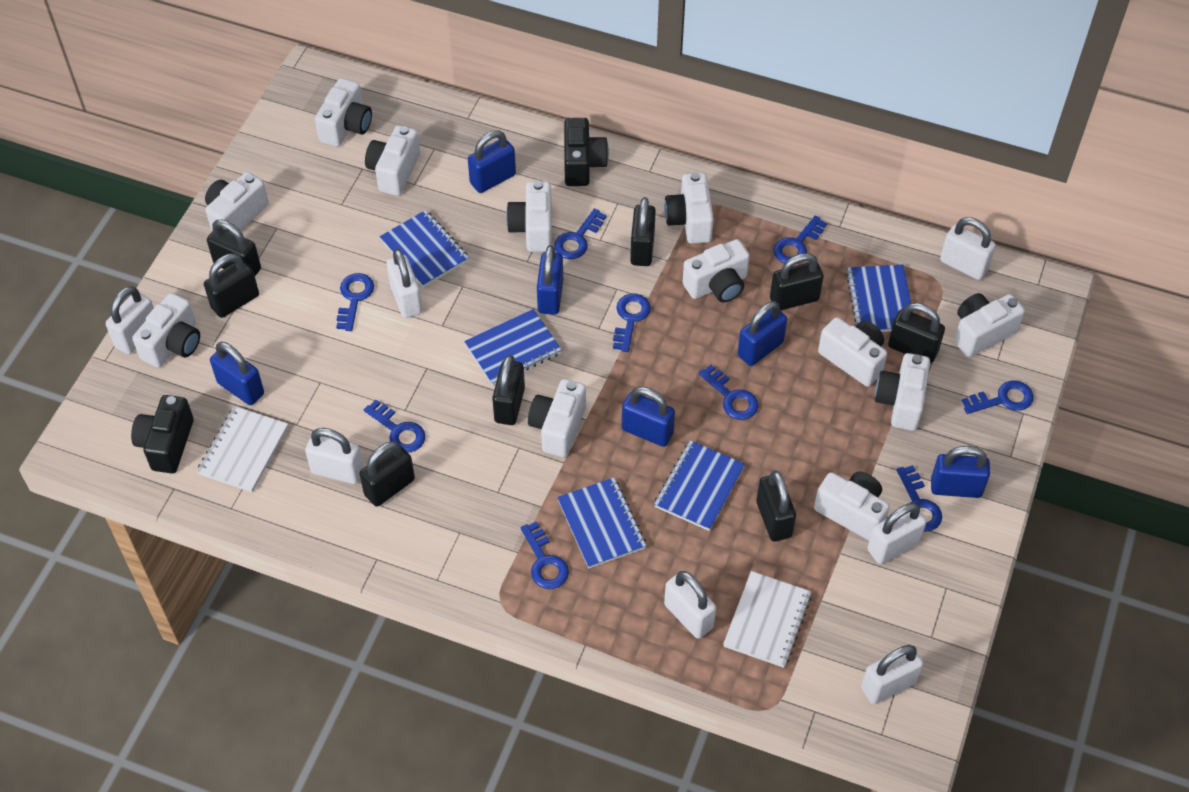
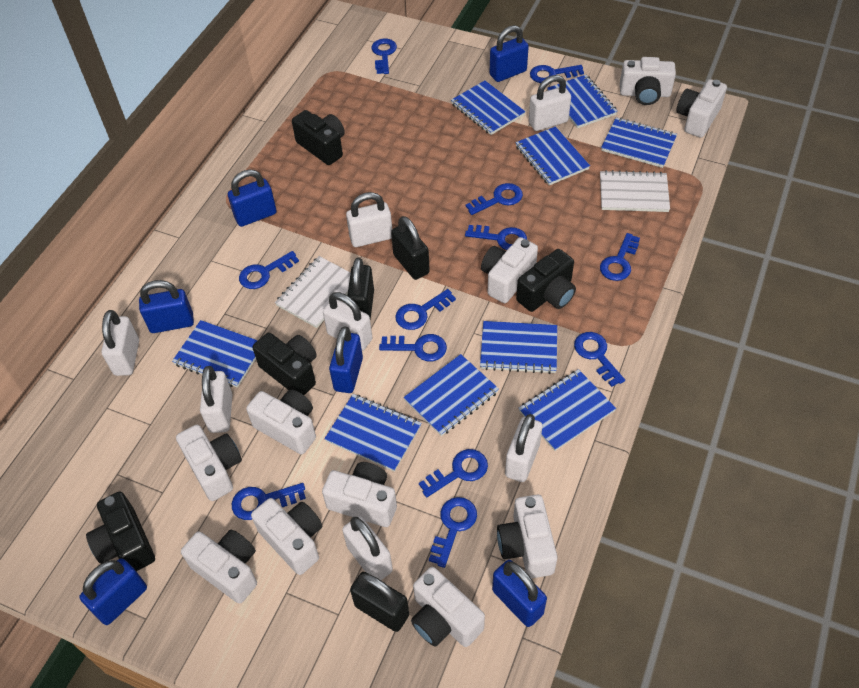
black camera: 2 -> 4
black padlock: 8 -> 3
blue key: 9 -> 12
blue notebook: 5 -> 9
white camera: 12 -> 10

